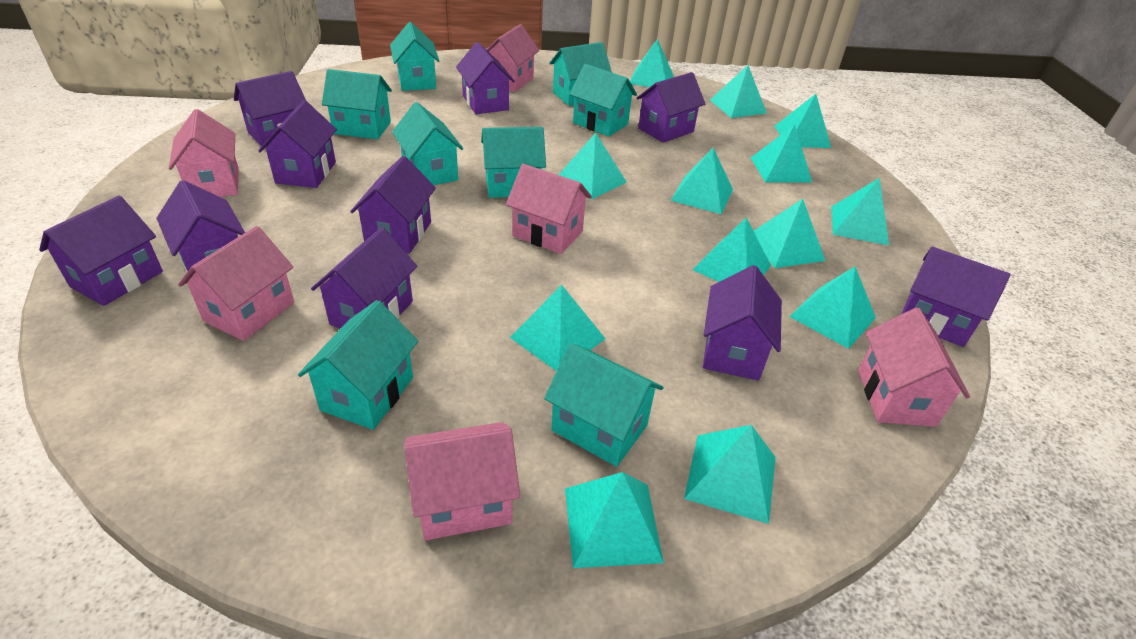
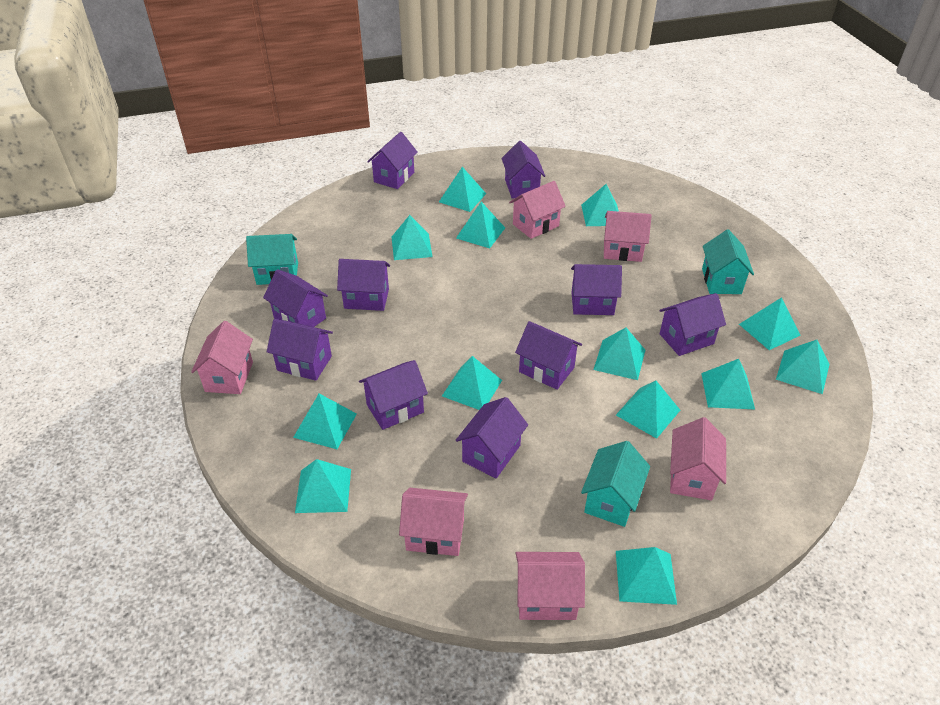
turquoise house: 8 -> 3

